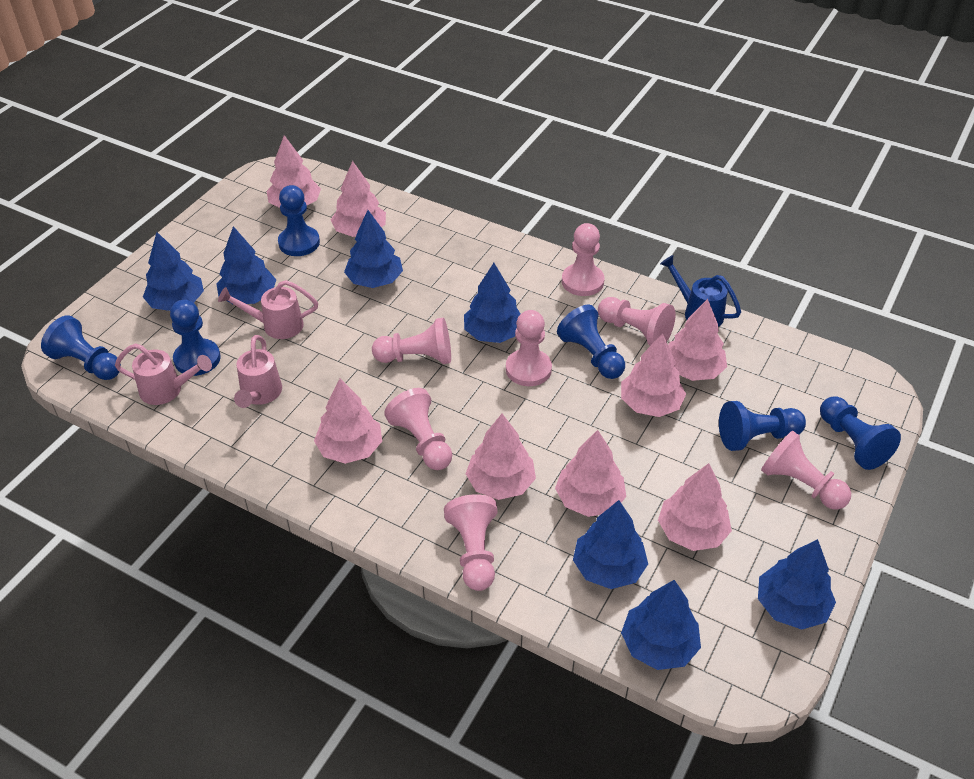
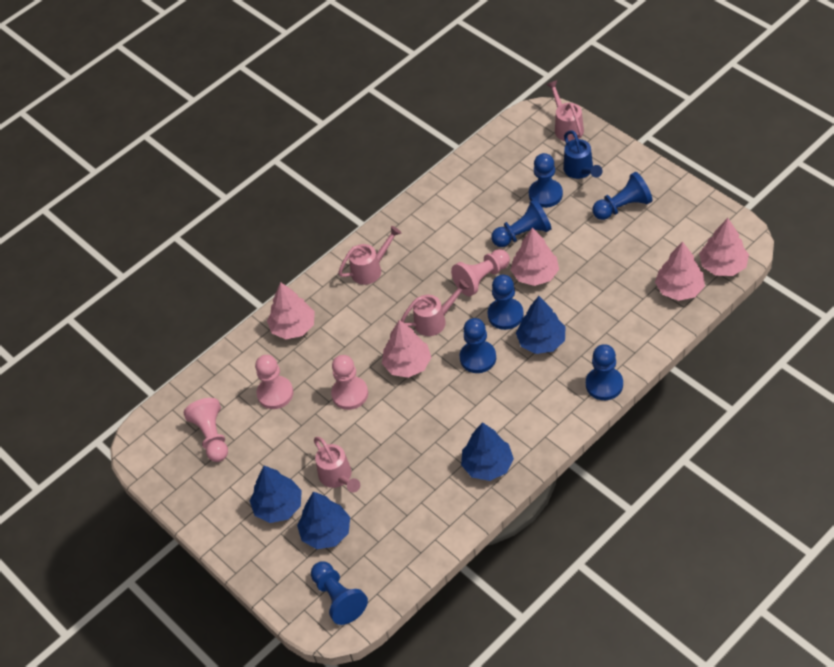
blue pawn: 6 -> 7
blue tree: 7 -> 4
pink pawn: 7 -> 4
pink tree: 8 -> 5
pink watering can: 3 -> 4

